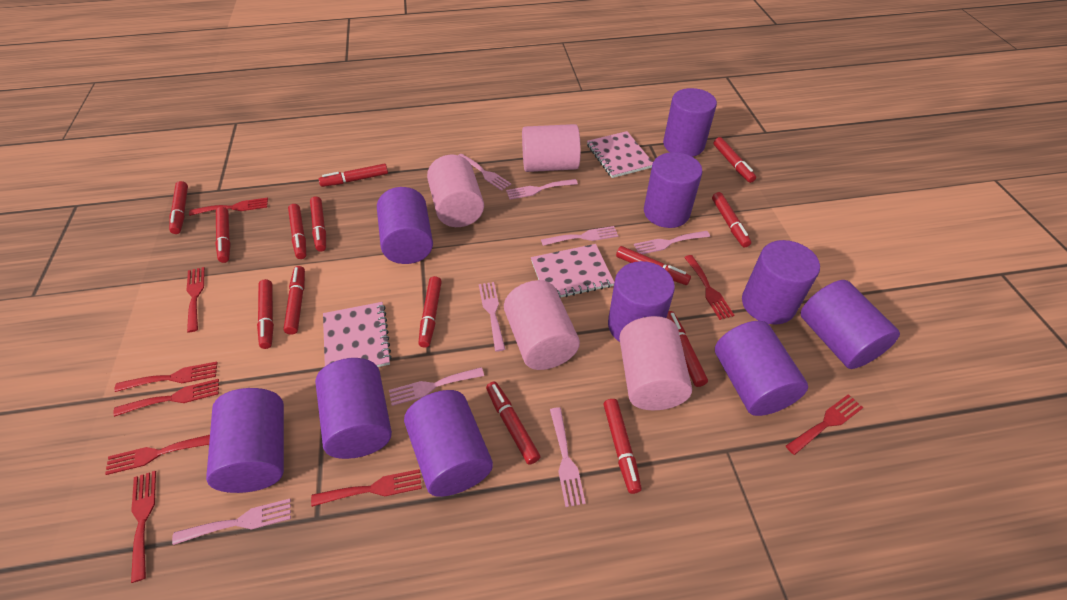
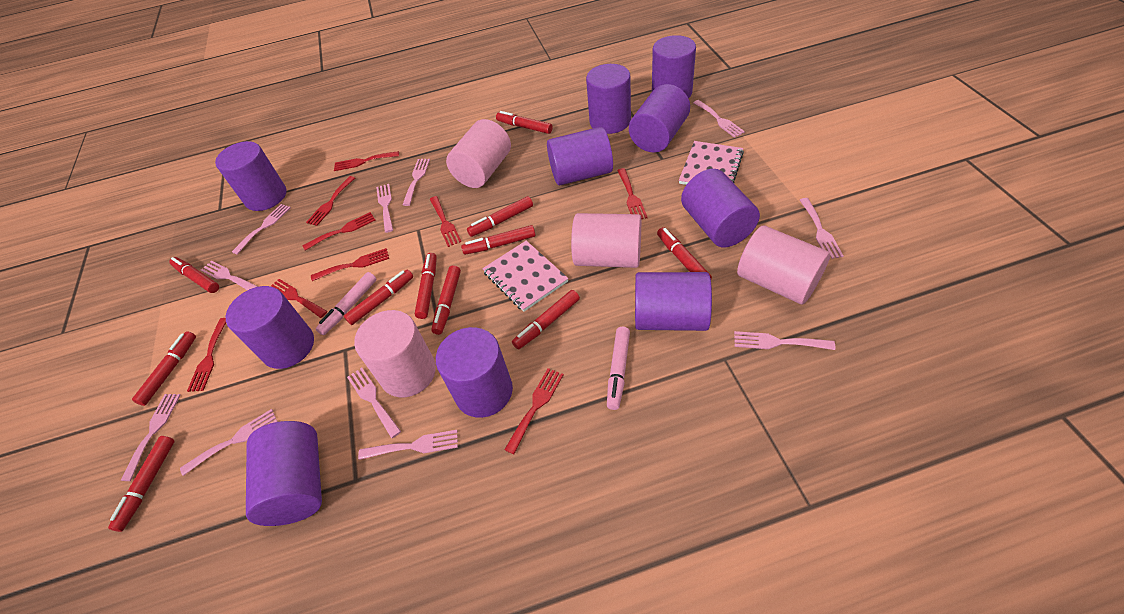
pink fork: 8 -> 11
pink marker: 0 -> 2
pink notebook: 3 -> 2
red marker: 14 -> 11

